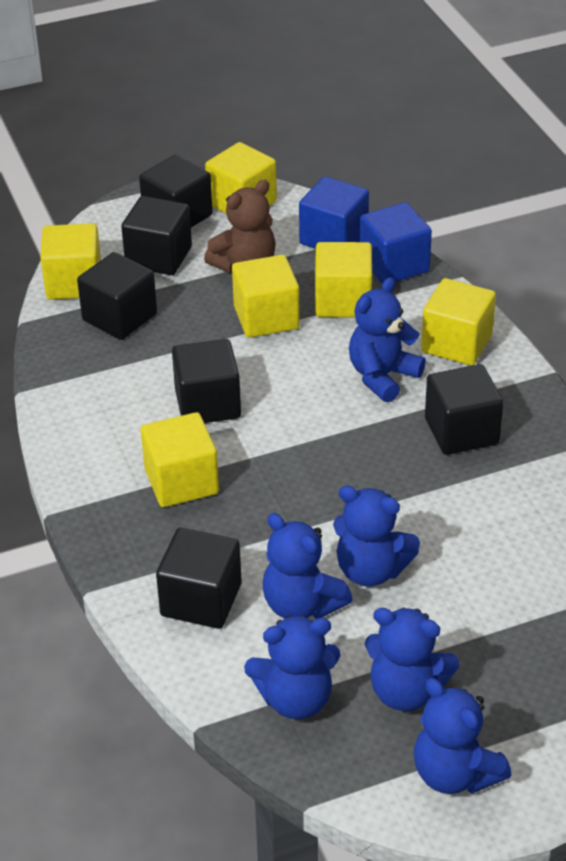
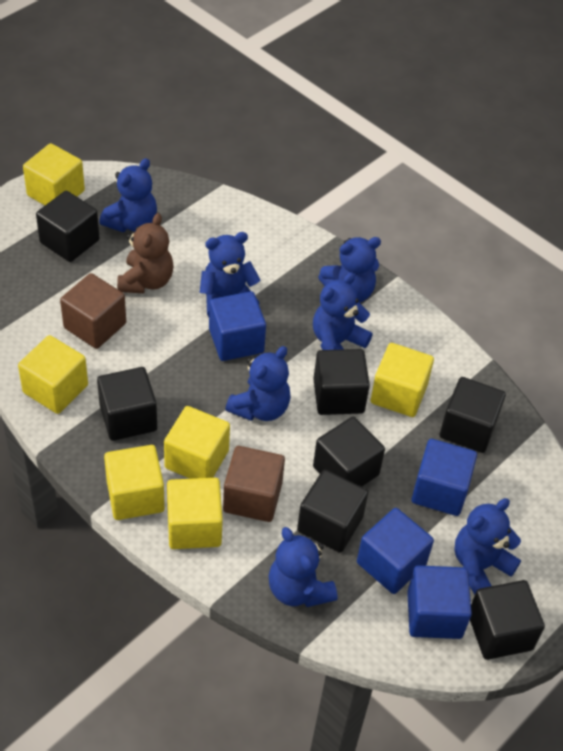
black cube: 6 -> 7
blue cube: 2 -> 4
blue teddy bear: 6 -> 7
brown cube: 0 -> 2

